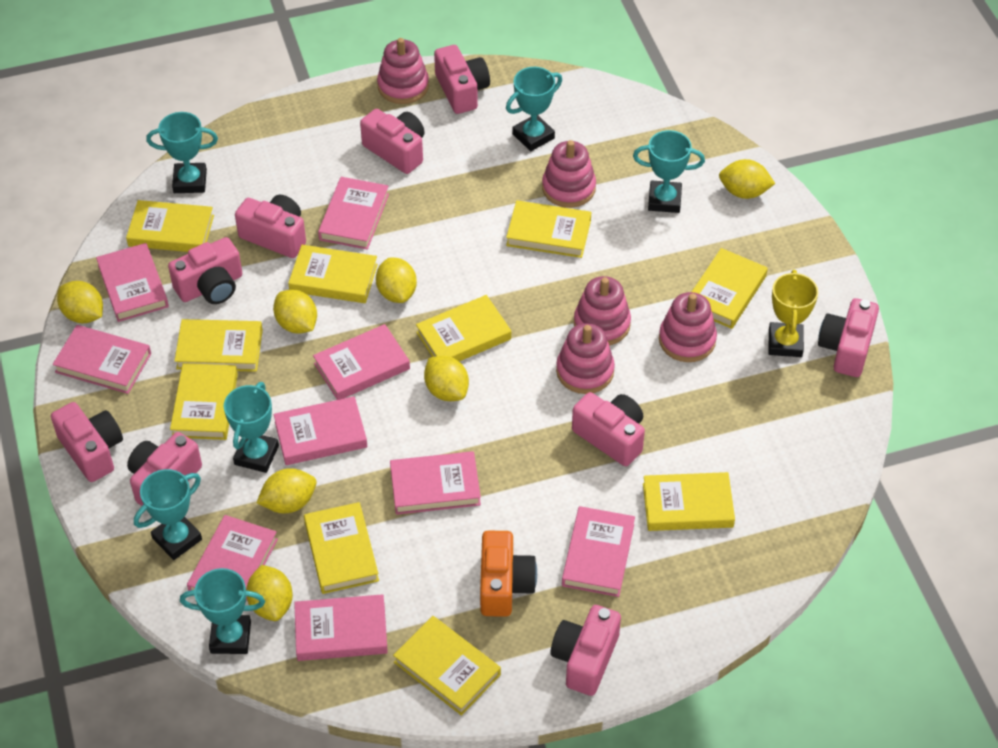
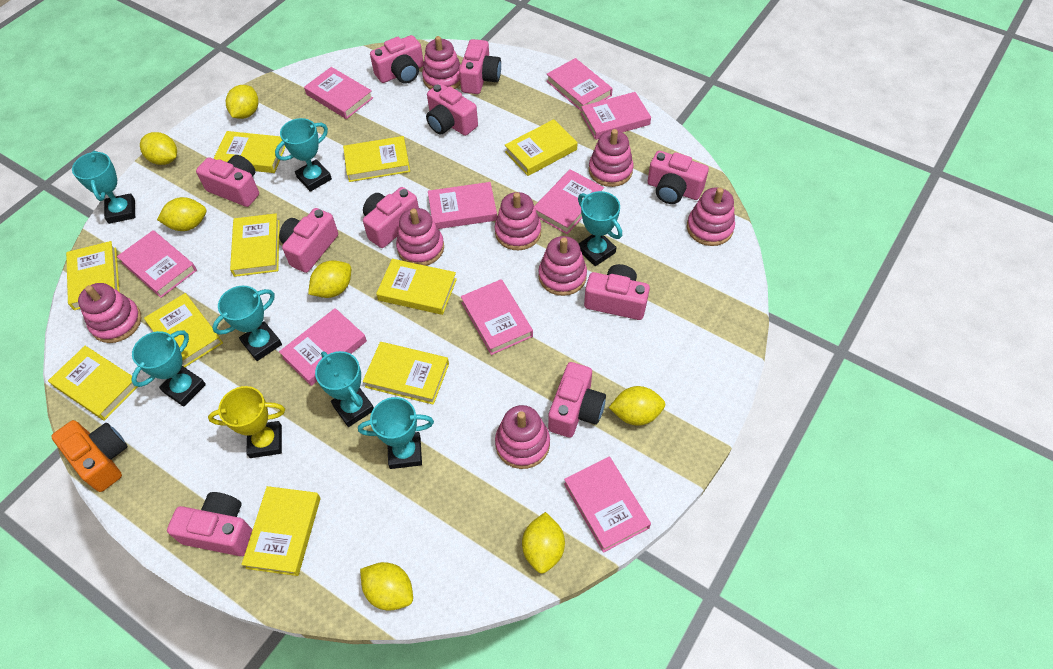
pink camera: 9 -> 10
pink stacking toy: 5 -> 8
turquoise trophy: 6 -> 7

